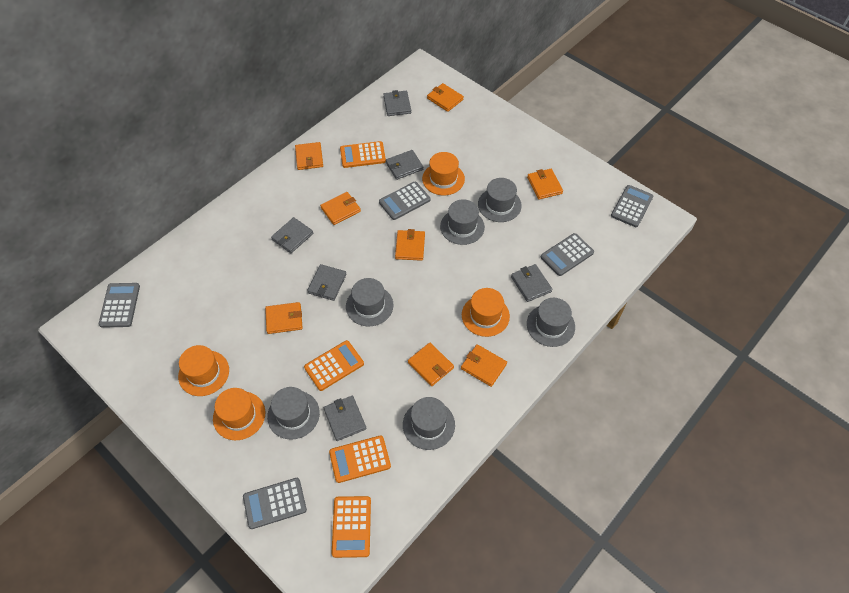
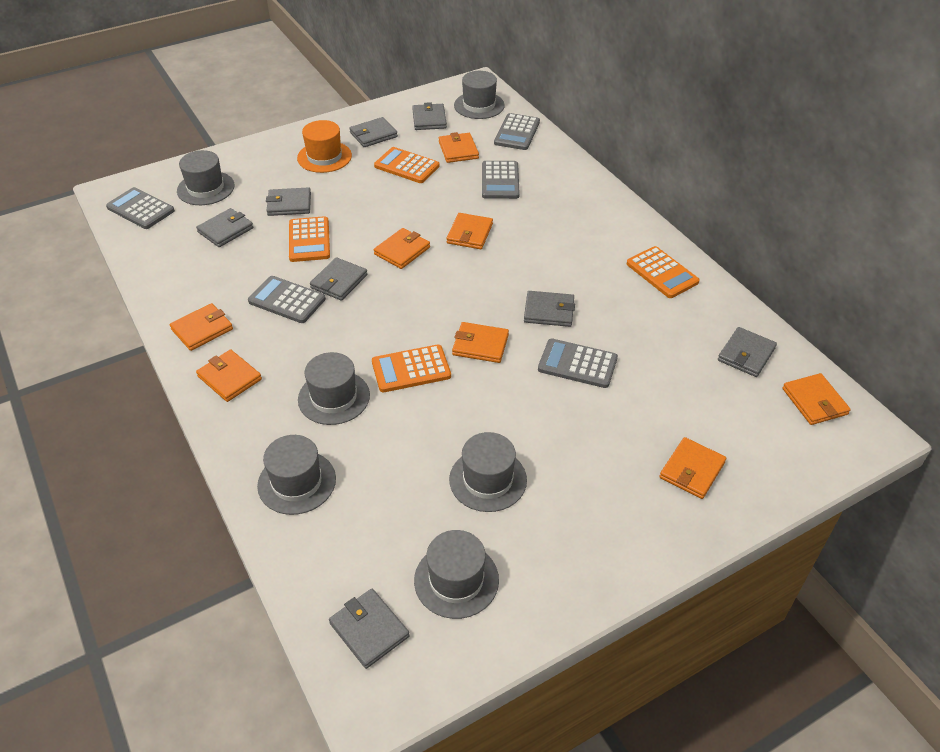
grey wallet: 6 -> 8
orange hat: 4 -> 1

